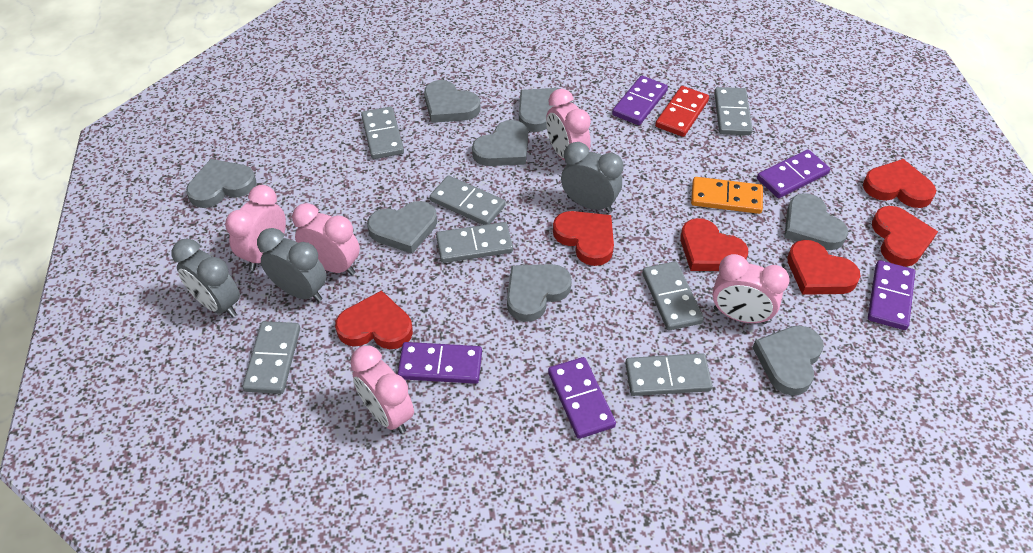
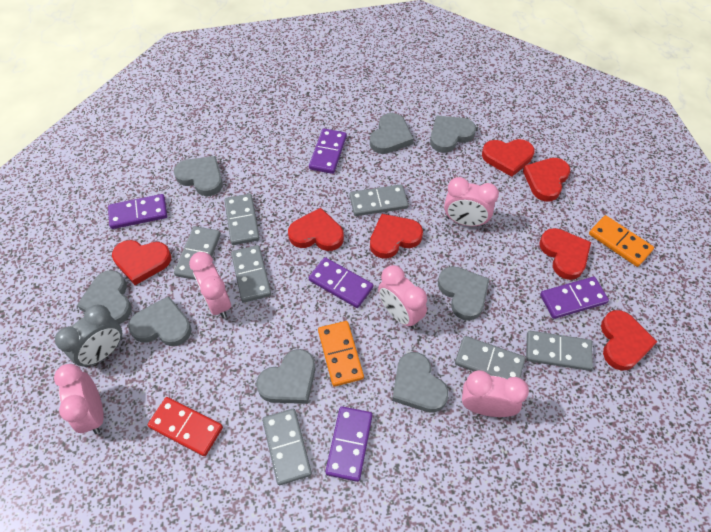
grey clock: 3 -> 1
orange domino: 1 -> 2
red heart: 6 -> 7

